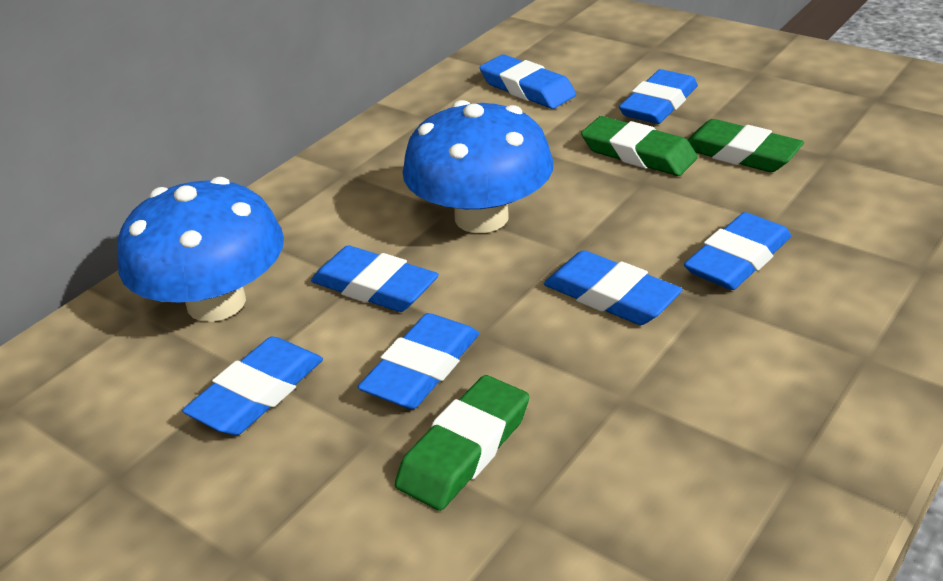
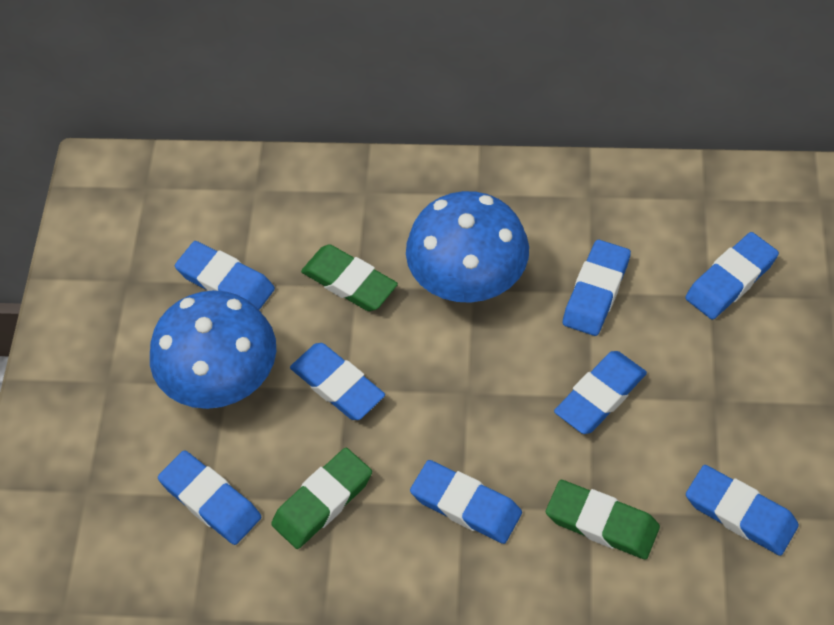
blue eraser: 7 -> 8

